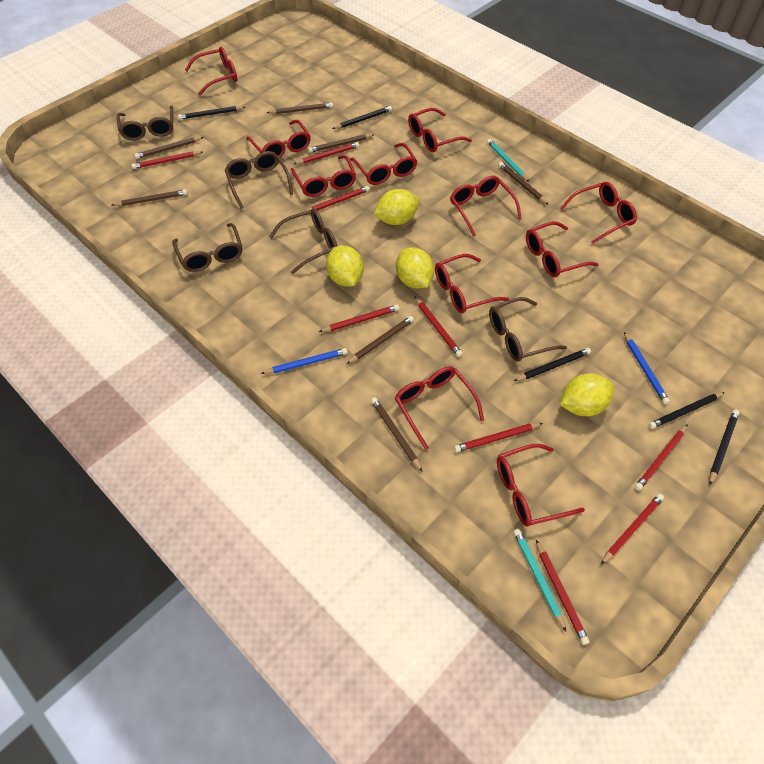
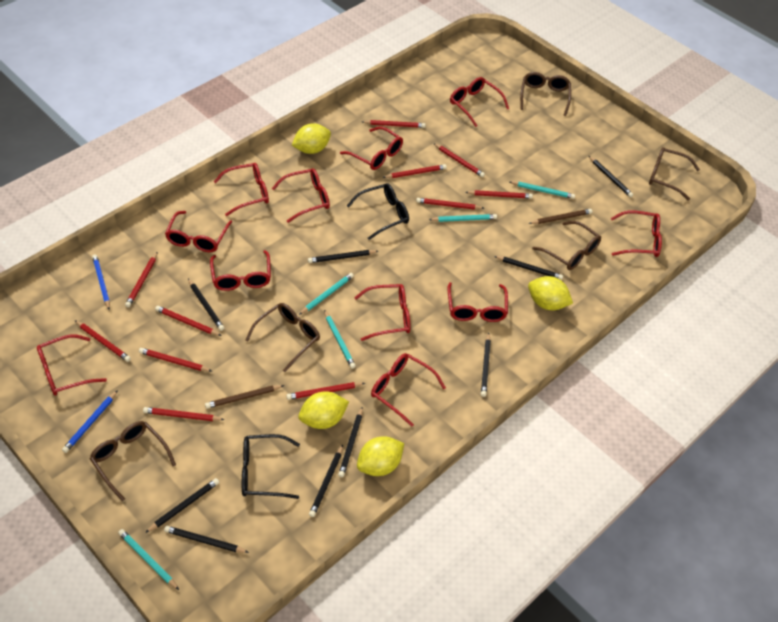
black glasses: 0 -> 2
black pencil: 5 -> 9
brown pencil: 7 -> 2
red pencil: 9 -> 11
turquoise pencil: 2 -> 5

